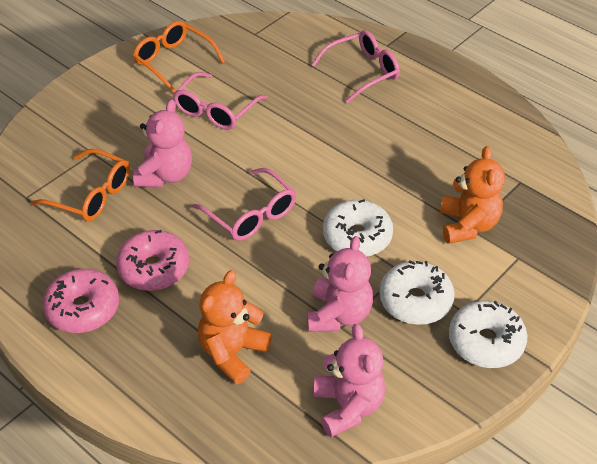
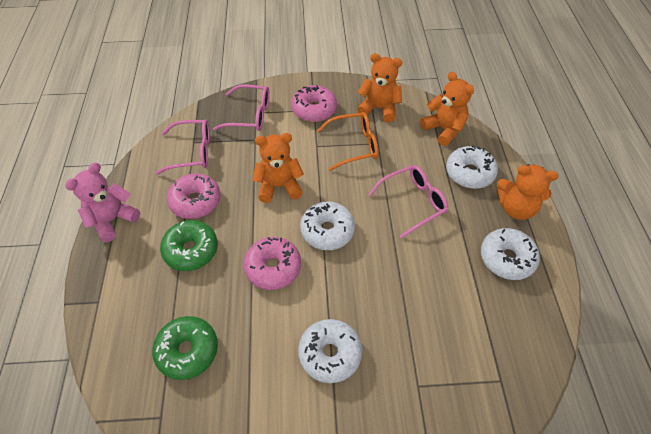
green donut: 0 -> 2
orange glasses: 2 -> 1
orange teddy bear: 2 -> 4
pink donut: 2 -> 3
pink teddy bear: 3 -> 1
white donut: 3 -> 4

